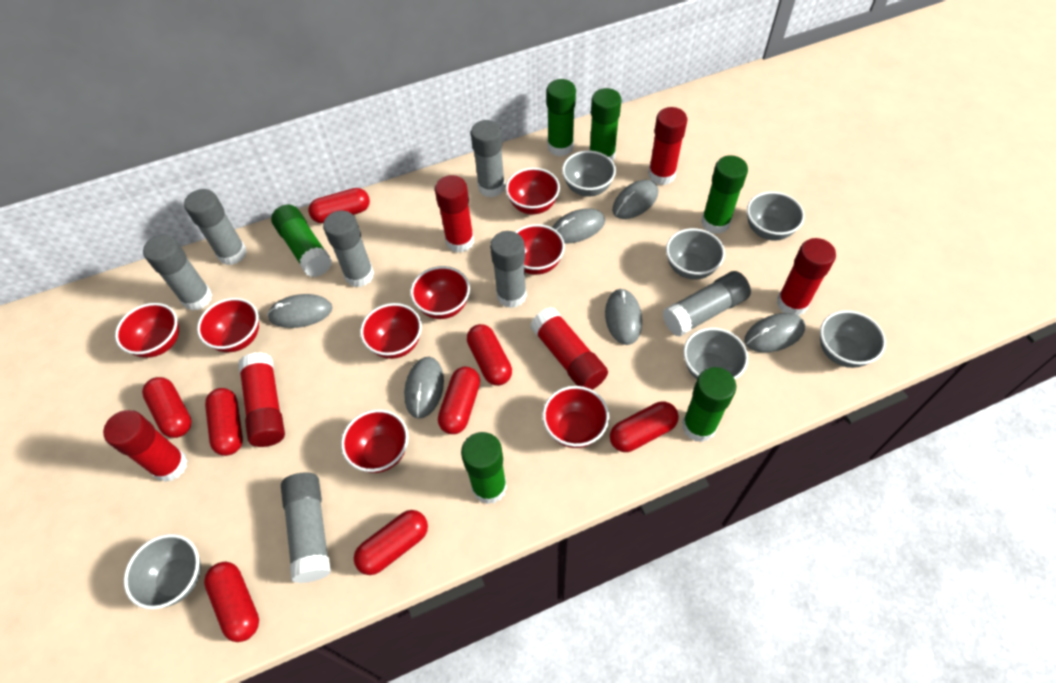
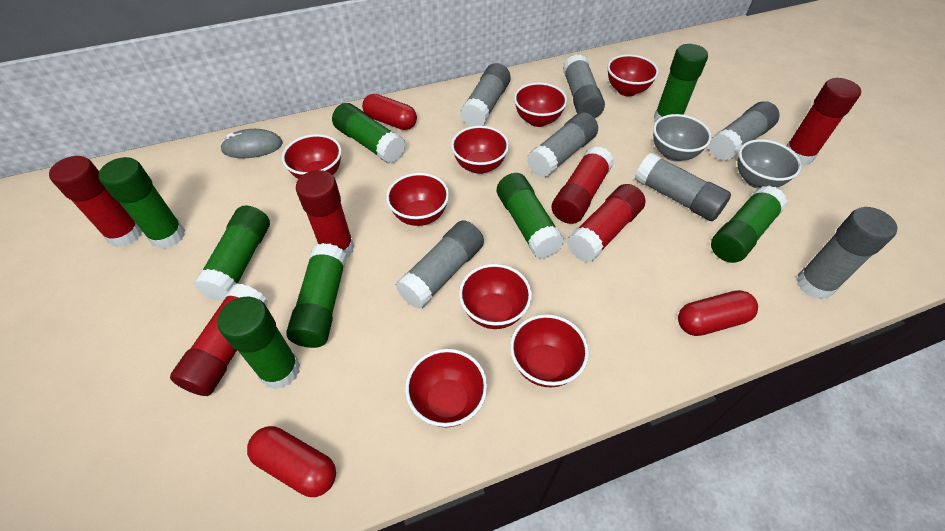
green glue stick: 6 -> 8
grey bowl: 6 -> 2
grey mouse: 6 -> 1
red capsule: 8 -> 3

